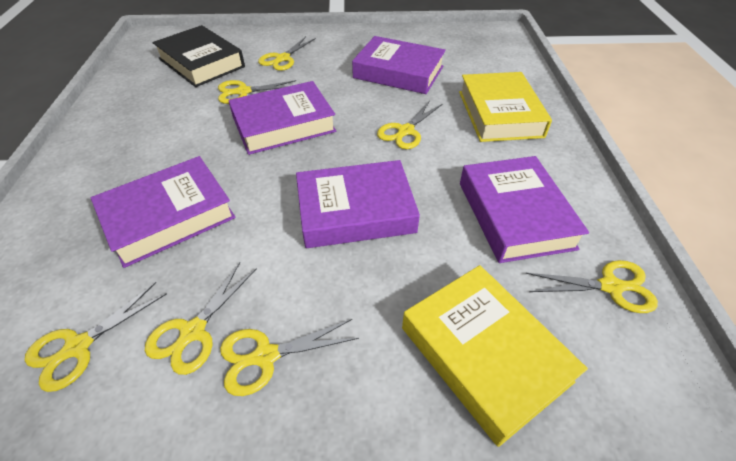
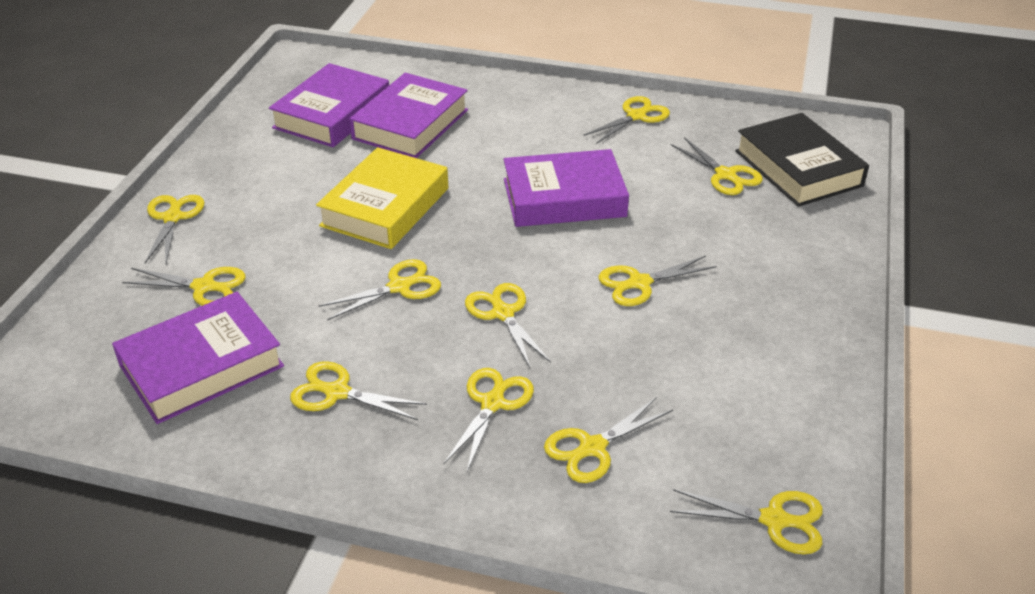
purple book: 5 -> 4
yellow book: 2 -> 1
yellow scissors: 7 -> 11

